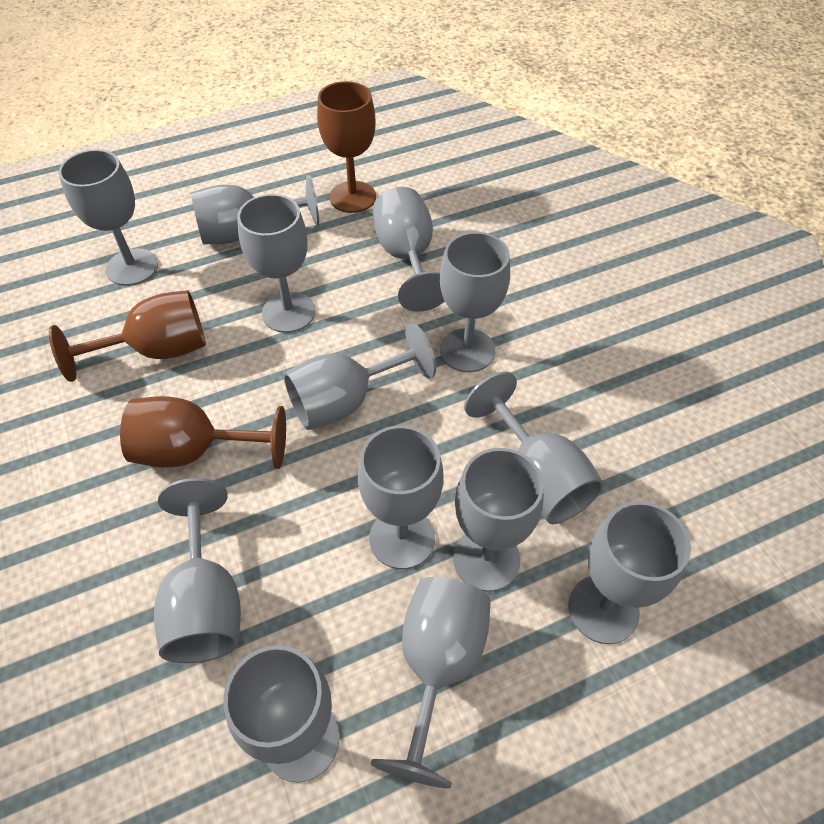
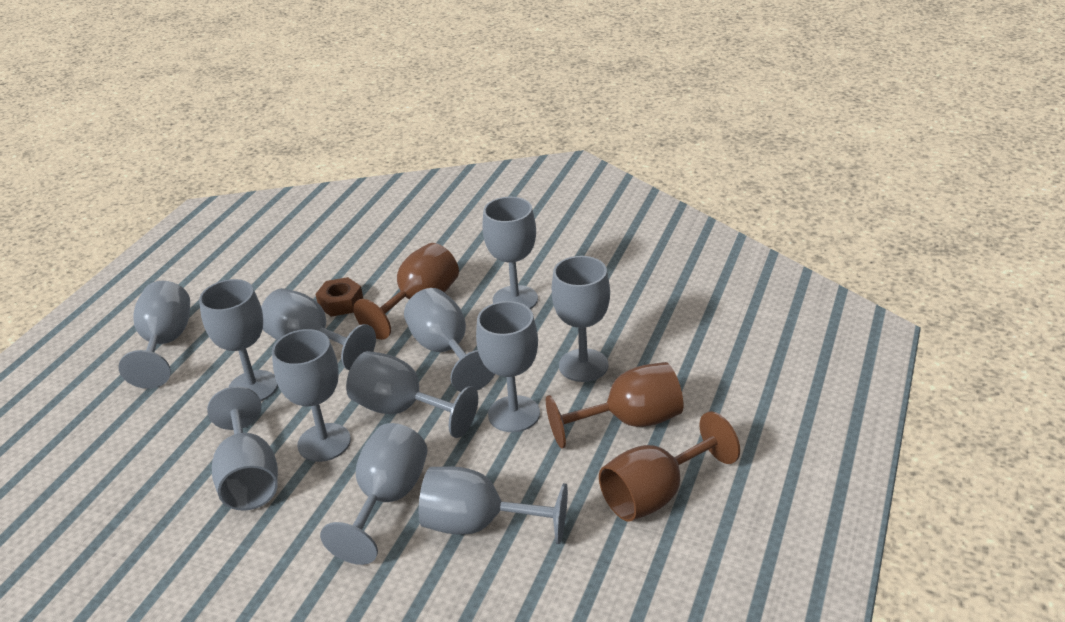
brown nut: 0 -> 1
grey goblet: 13 -> 12

